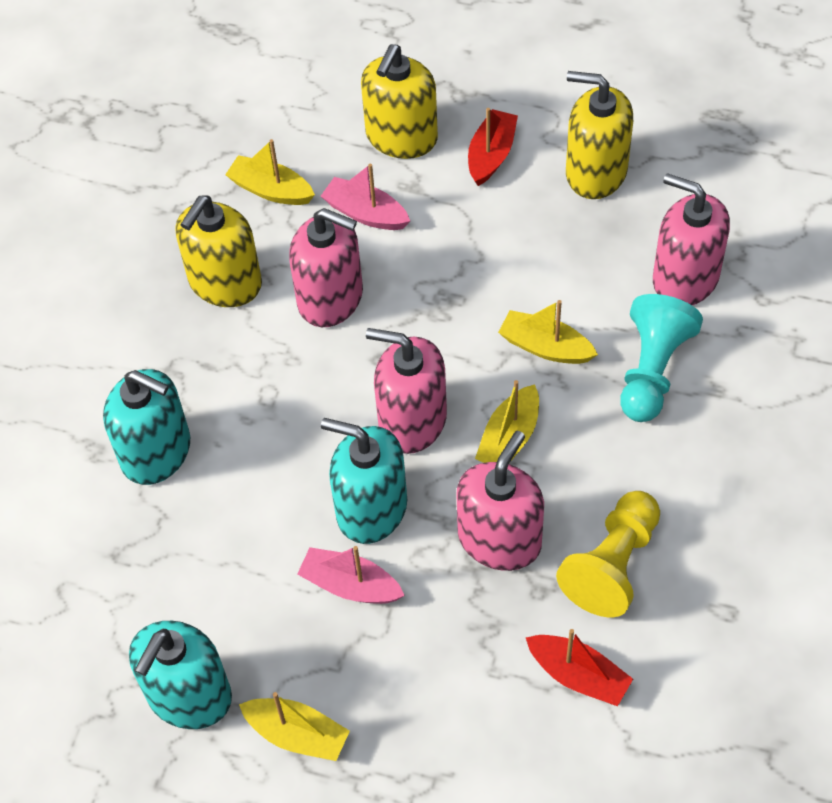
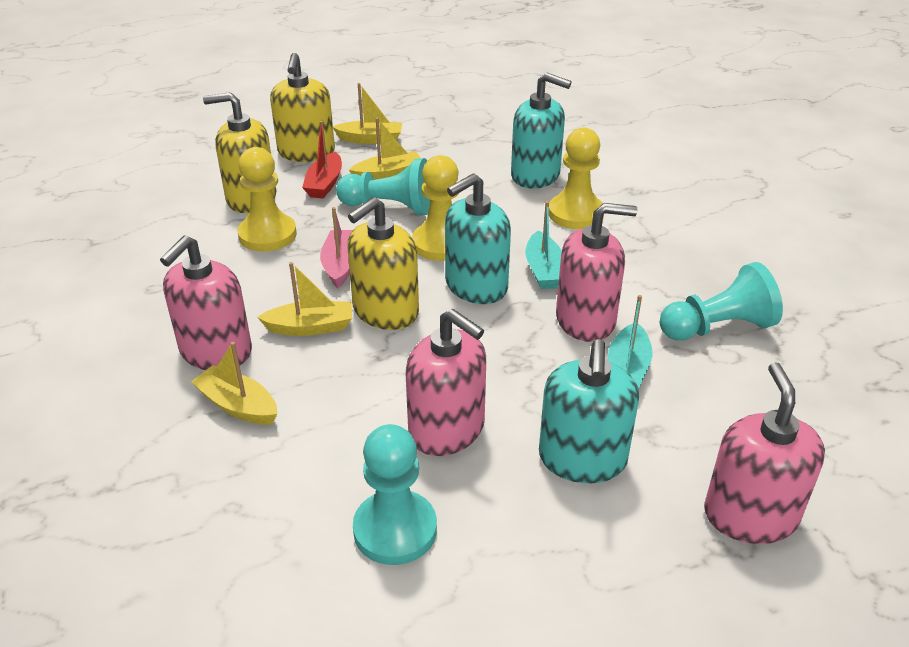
pink boat: 2 -> 1
red boat: 2 -> 1
turquoise boat: 0 -> 2
turquoise pawn: 1 -> 3
yellow pawn: 1 -> 3

